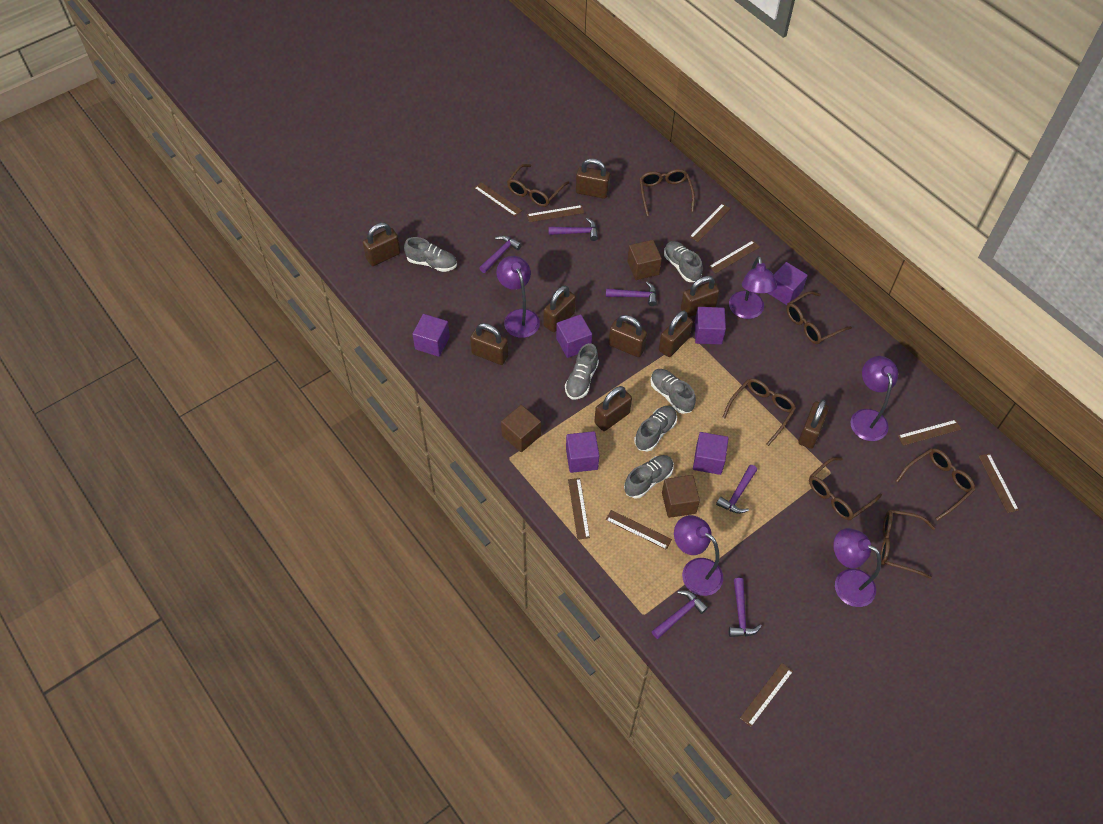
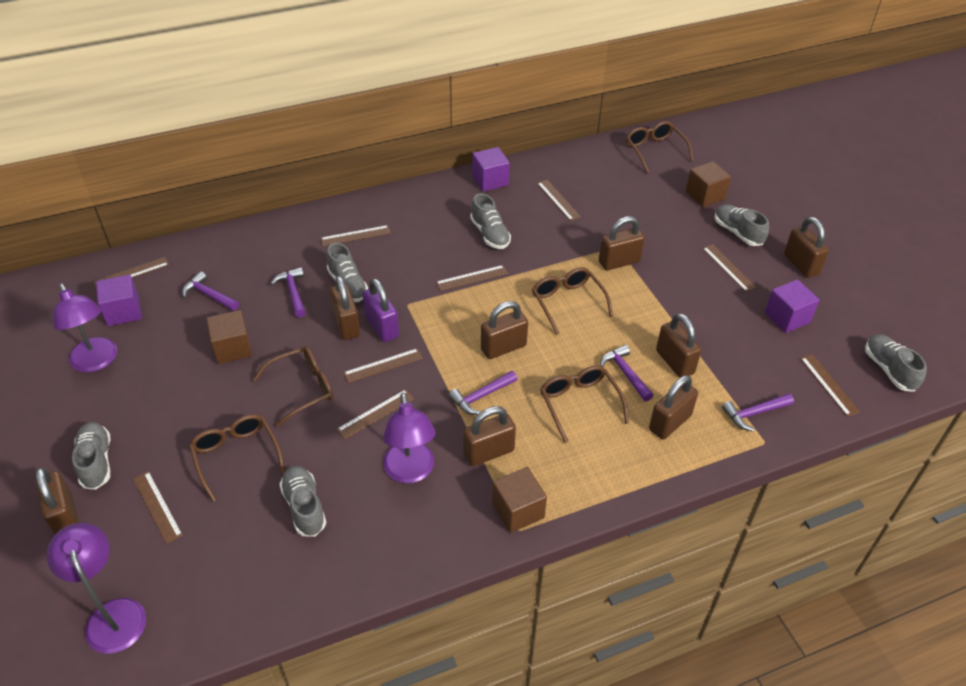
brown glasses: 7 -> 5
brown padlock: 9 -> 8
purple cube: 6 -> 3
purple hammer: 6 -> 5
purple lamp: 5 -> 3
purple padlock: 0 -> 1

